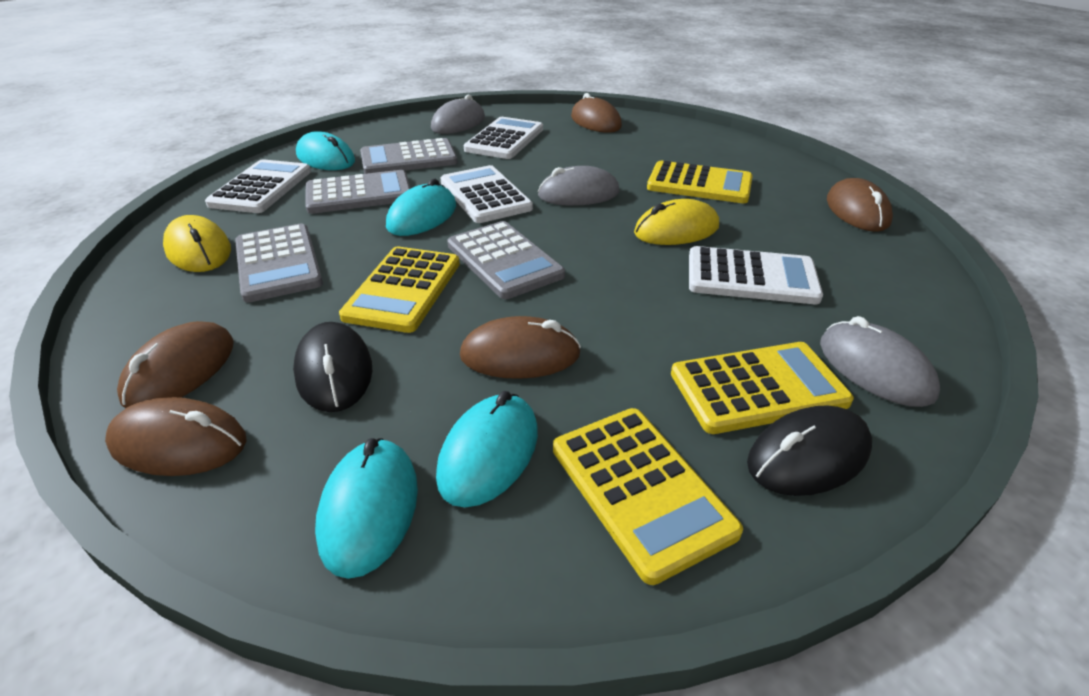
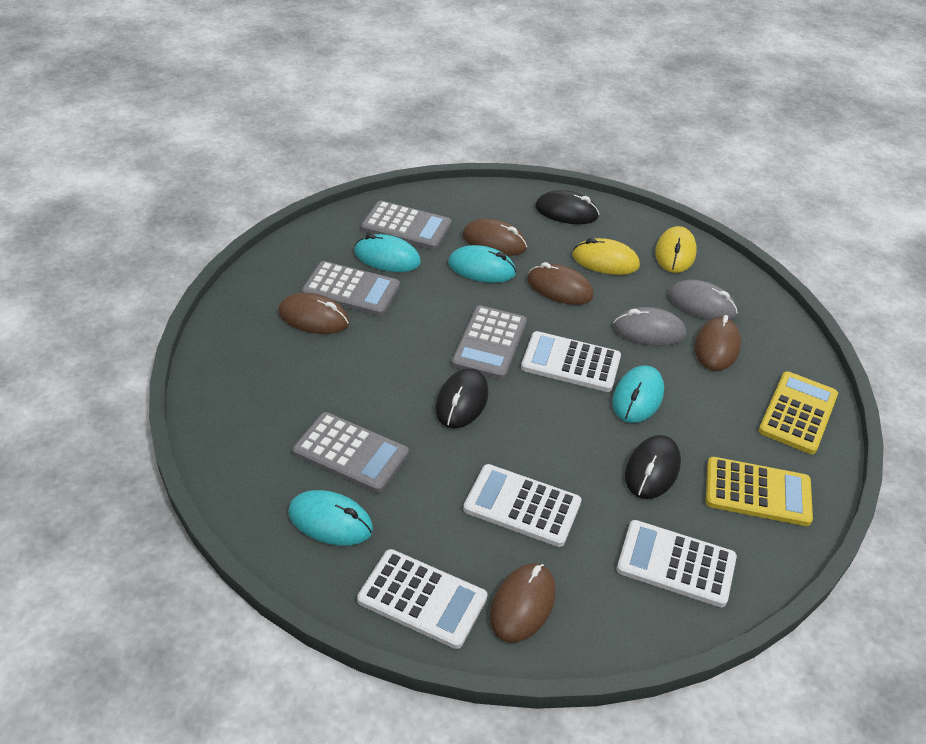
black mouse: 2 -> 3
grey mouse: 3 -> 2
yellow calculator: 4 -> 2

